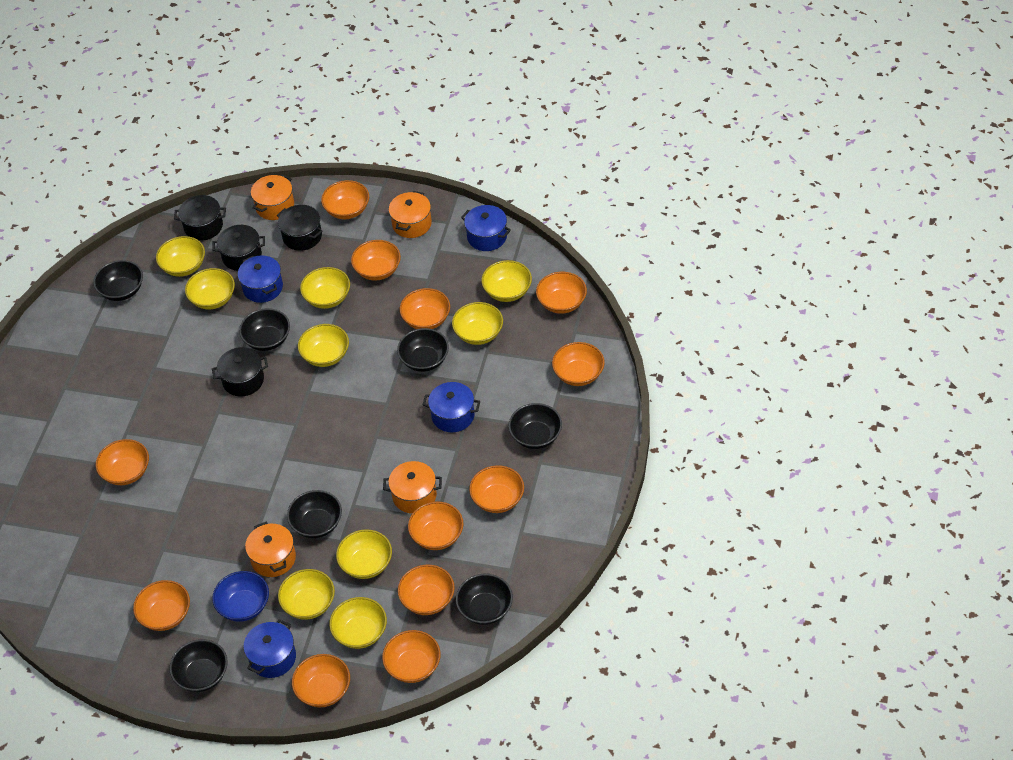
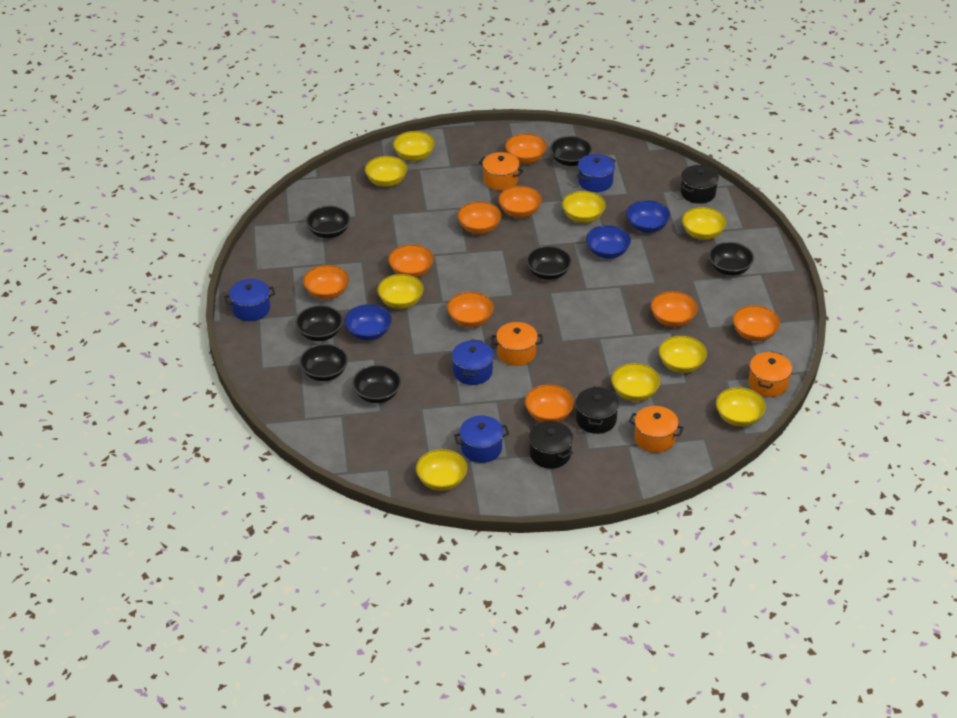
black pot: 4 -> 3
blue bowl: 1 -> 3
orange bowl: 12 -> 9

